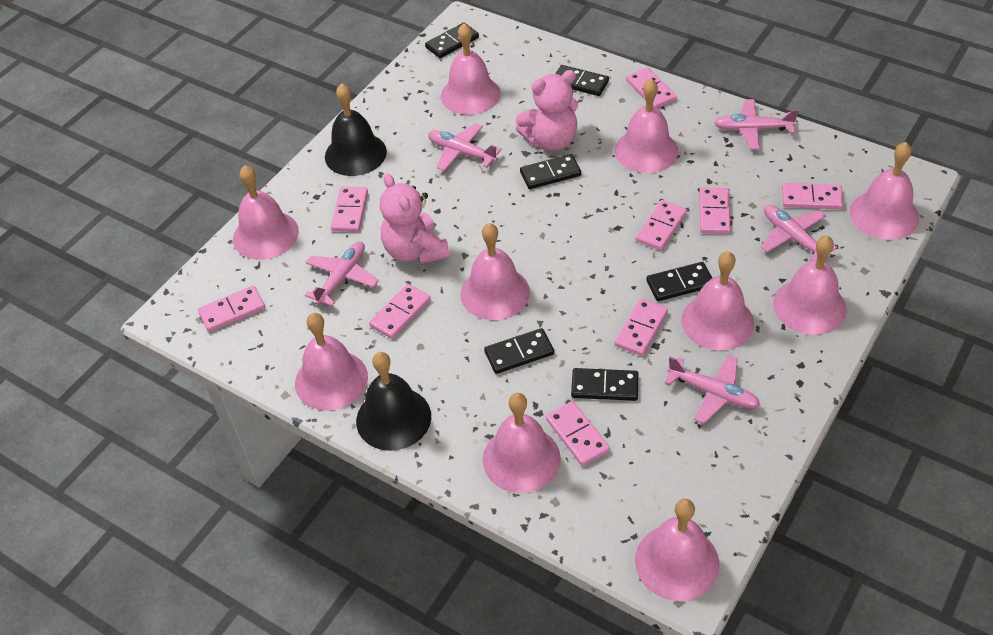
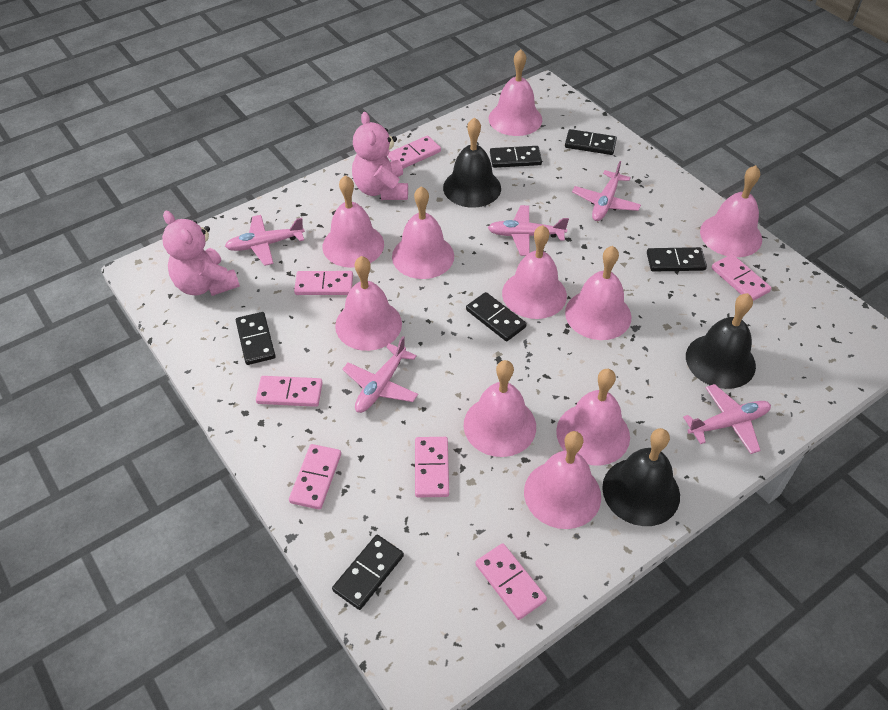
black bell: 2 -> 3
pink domino: 9 -> 7

